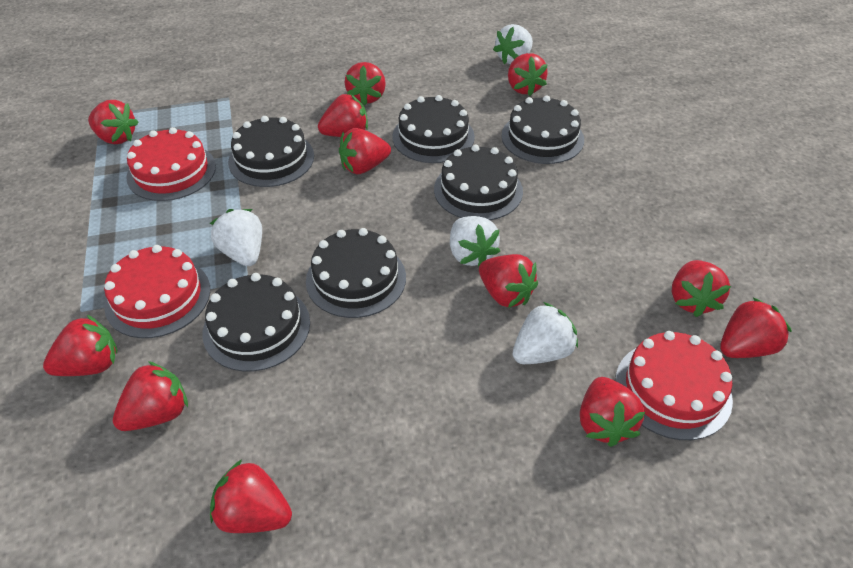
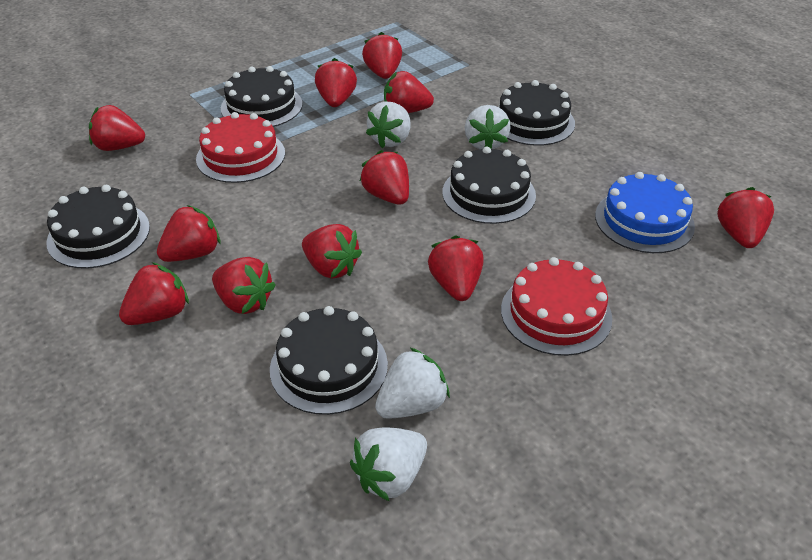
black cake: 6 -> 5
blue cake: 0 -> 1
red cake: 3 -> 2
red strawberry: 12 -> 11

